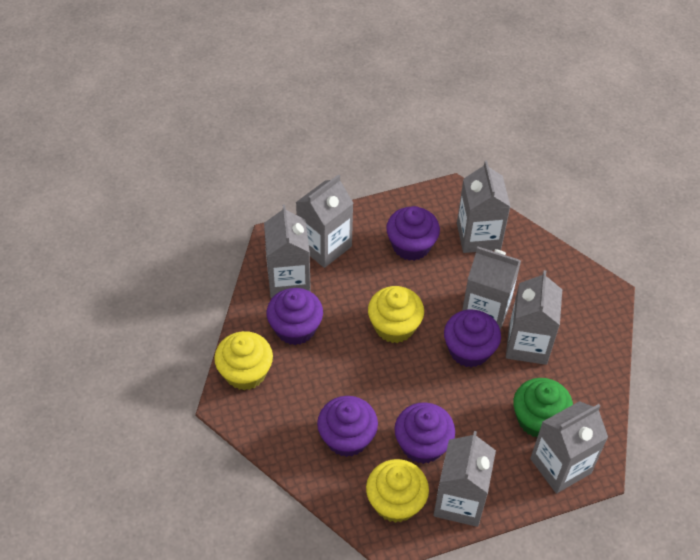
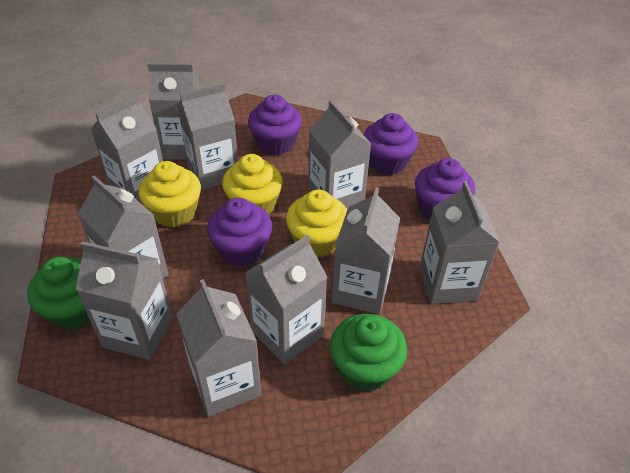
green cupcake: 1 -> 2
grey carton: 7 -> 10
purple cupcake: 5 -> 4

